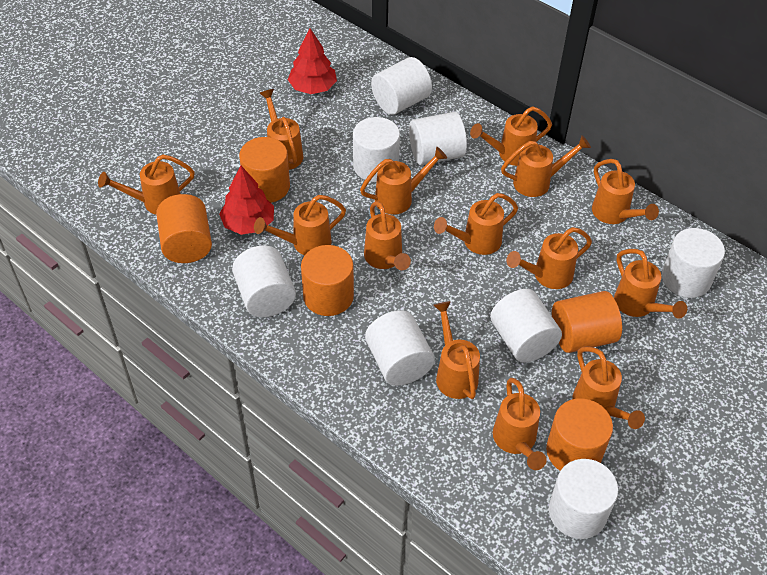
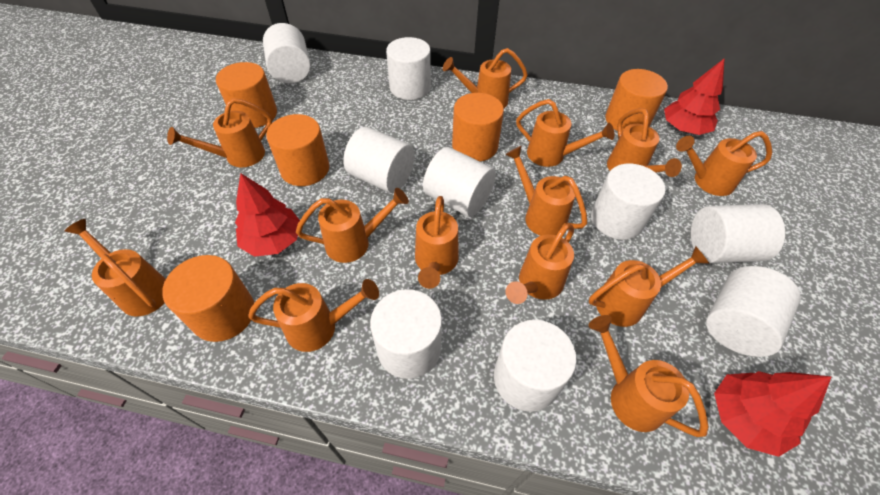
orange watering can: 14 -> 13
red tree: 2 -> 3
white cylinder: 8 -> 9

